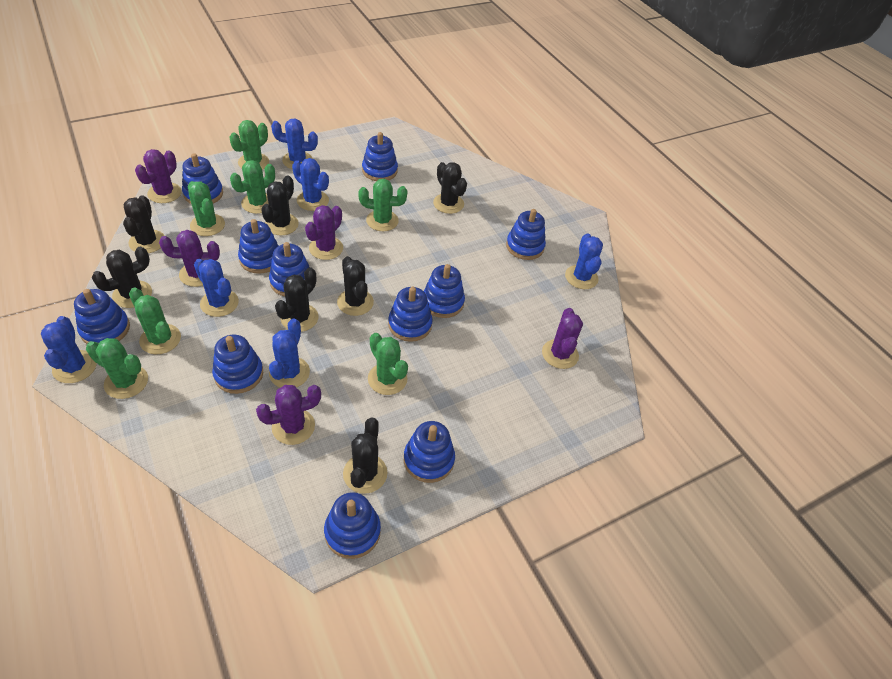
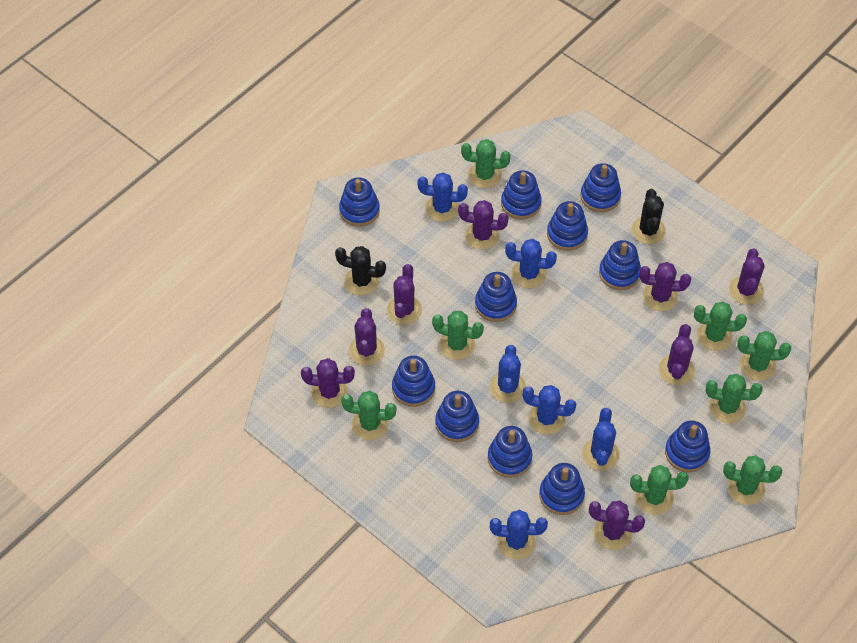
black cactus: 7 -> 2
green cactus: 7 -> 8
purple cactus: 5 -> 8

